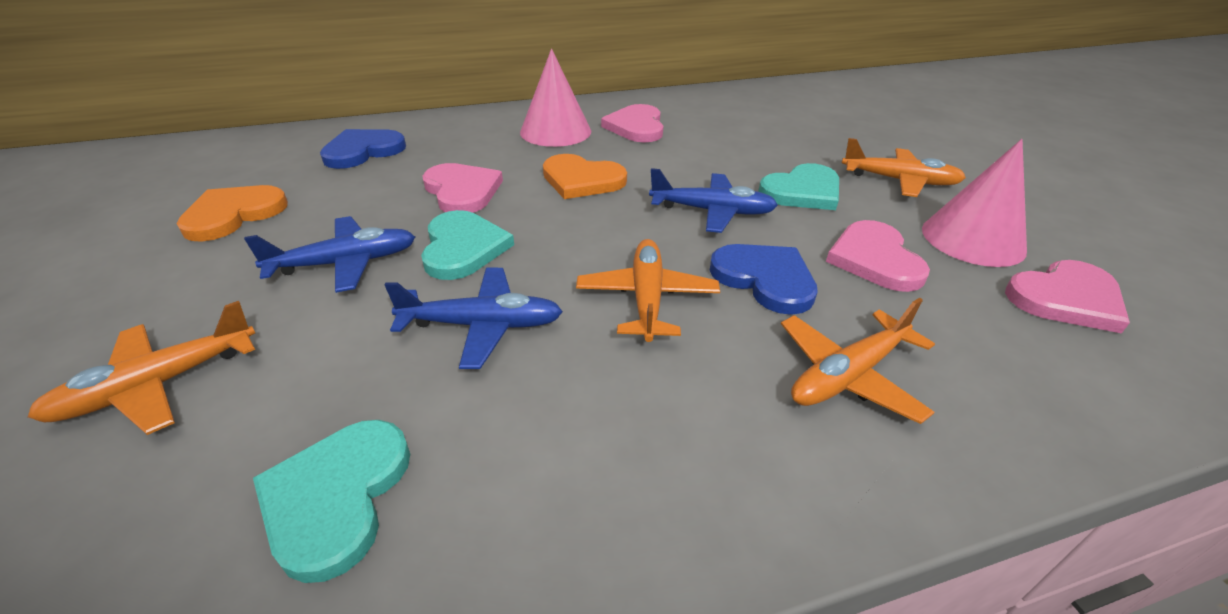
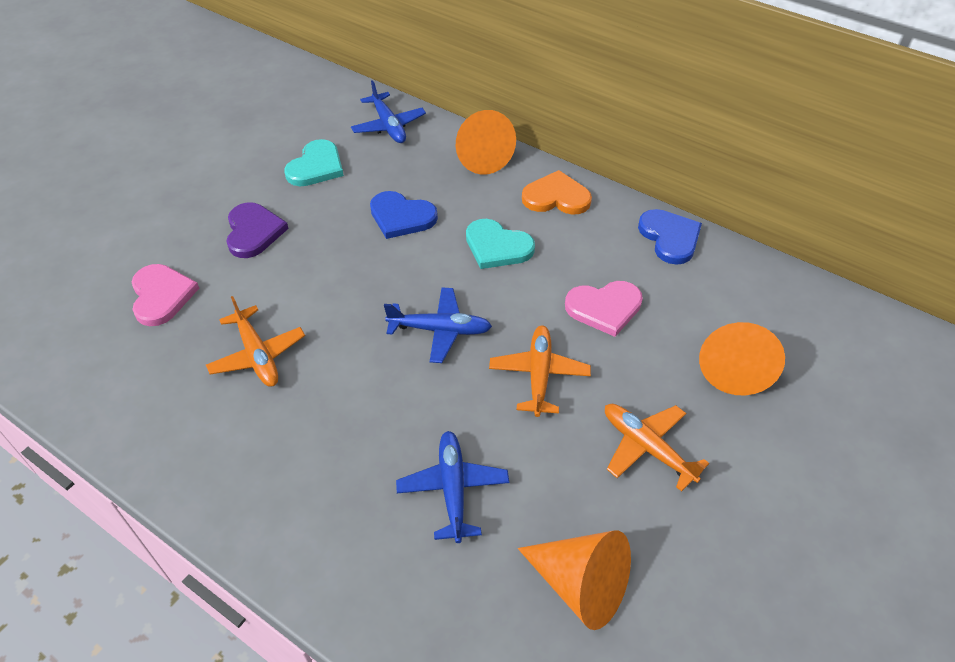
orange cone: 0 -> 3
orange heart: 2 -> 1
orange plane: 4 -> 3
pink cone: 2 -> 0
pink heart: 4 -> 2
purple heart: 0 -> 1
turquoise heart: 3 -> 2

